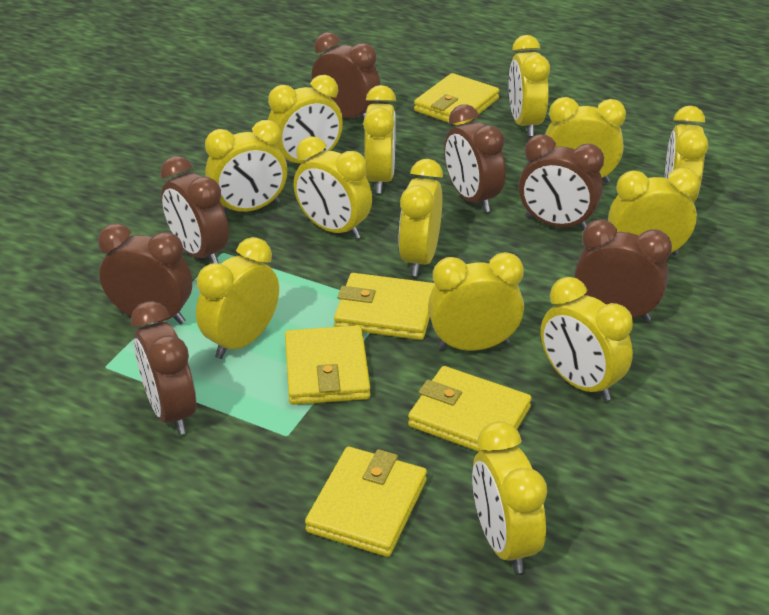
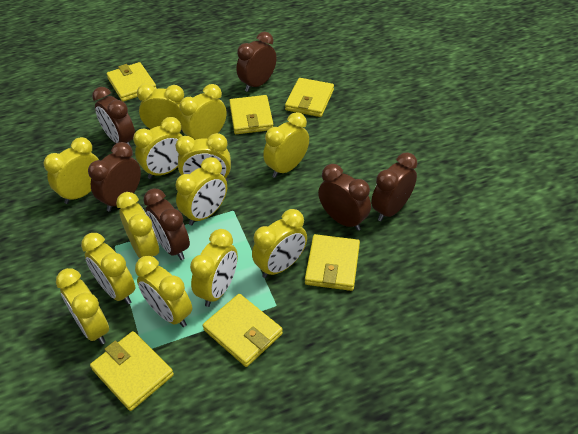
brown clock: 7 -> 6
yellow wallet: 5 -> 6

